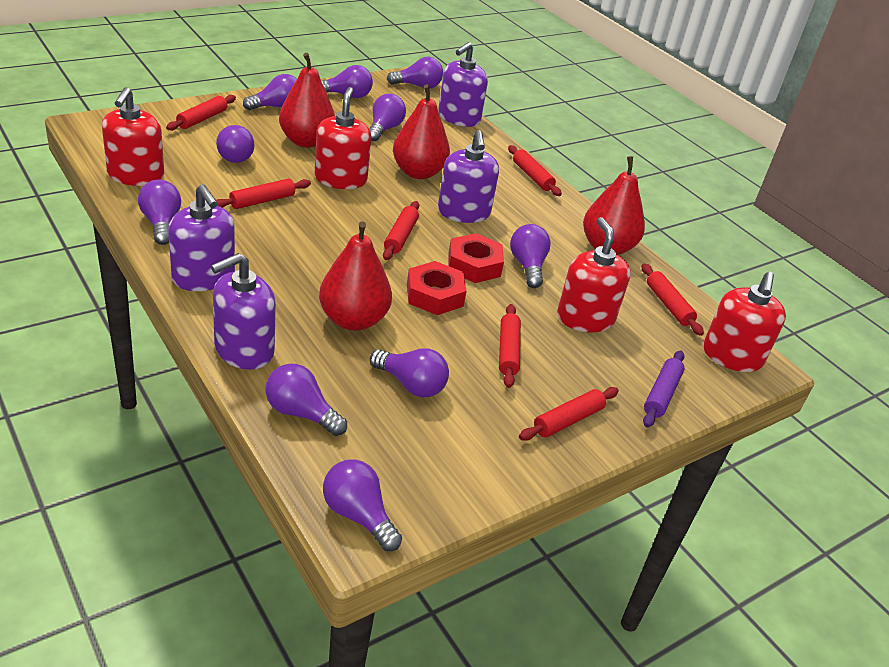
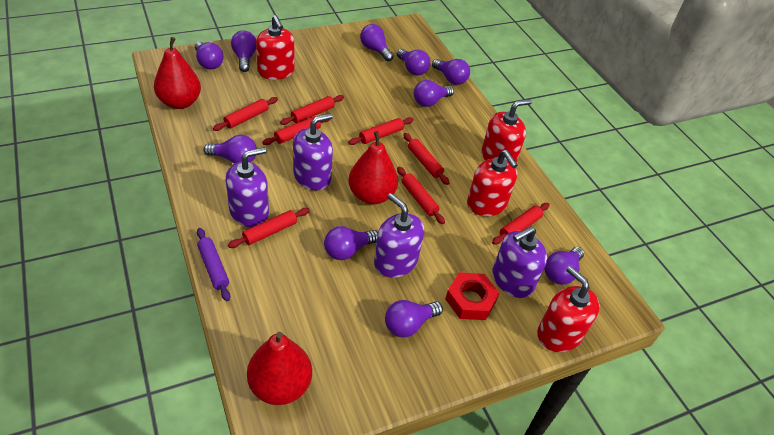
red nut: 2 -> 1
red pear: 4 -> 3
red rolling pin: 7 -> 8

